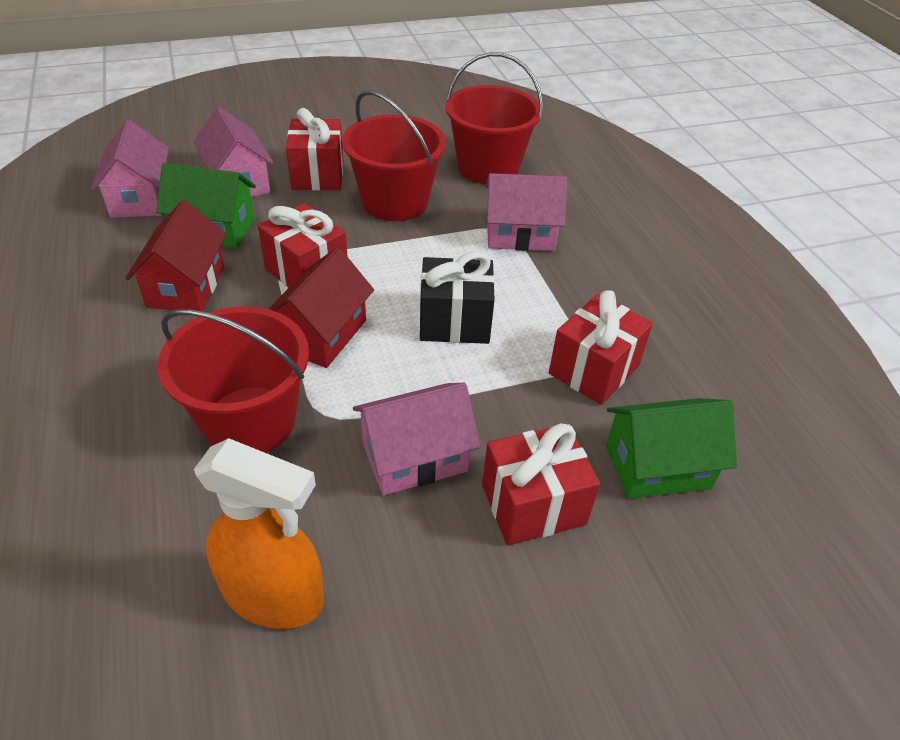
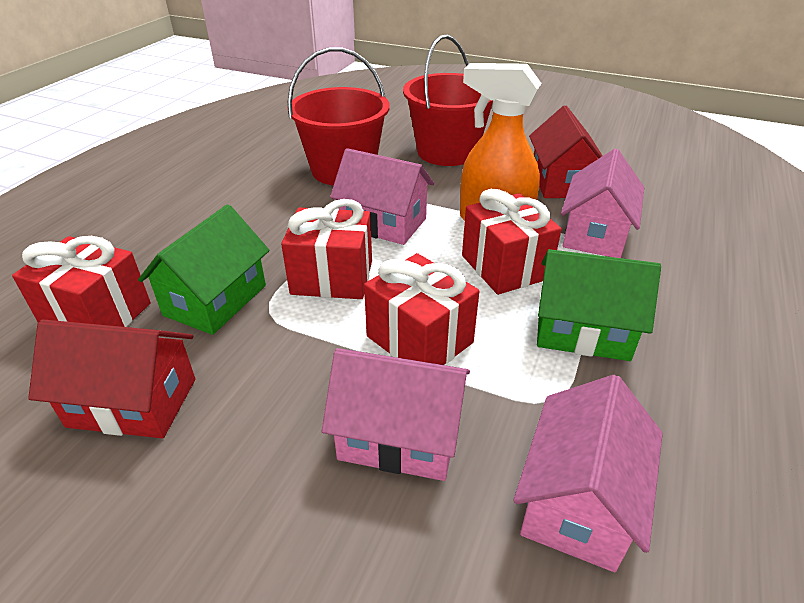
black gift: 1 -> 0
red bucket: 3 -> 2

